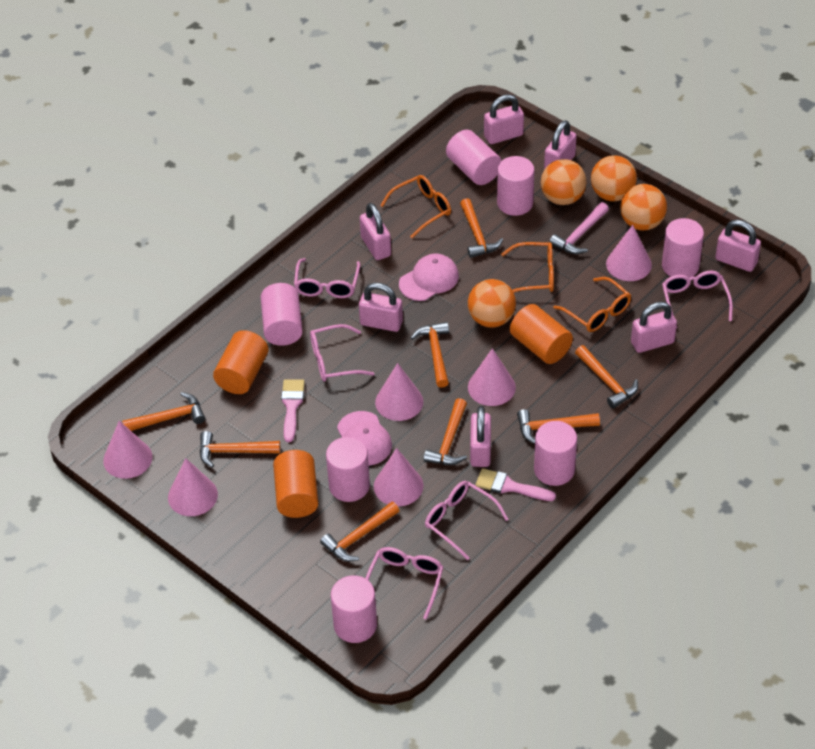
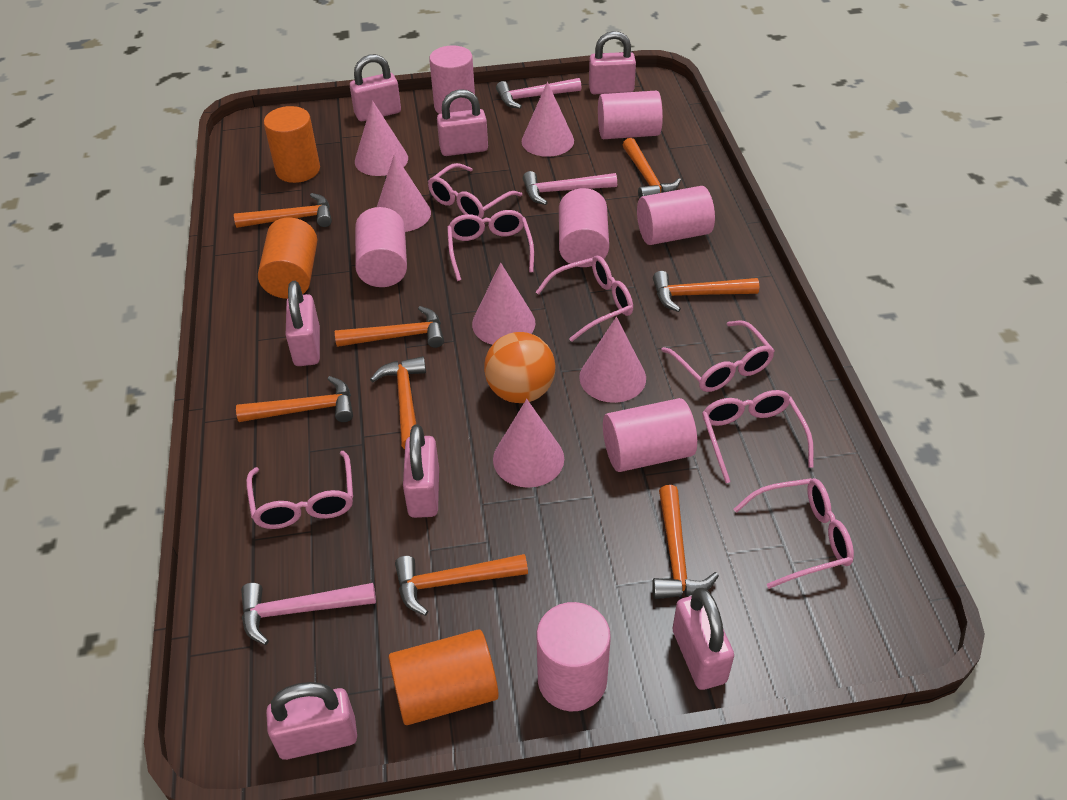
orange ball: 4 -> 1
orange glasses: 3 -> 0
pink brush: 2 -> 0
pink cap: 2 -> 0
pink glasses: 5 -> 7
pink hammer: 1 -> 3

